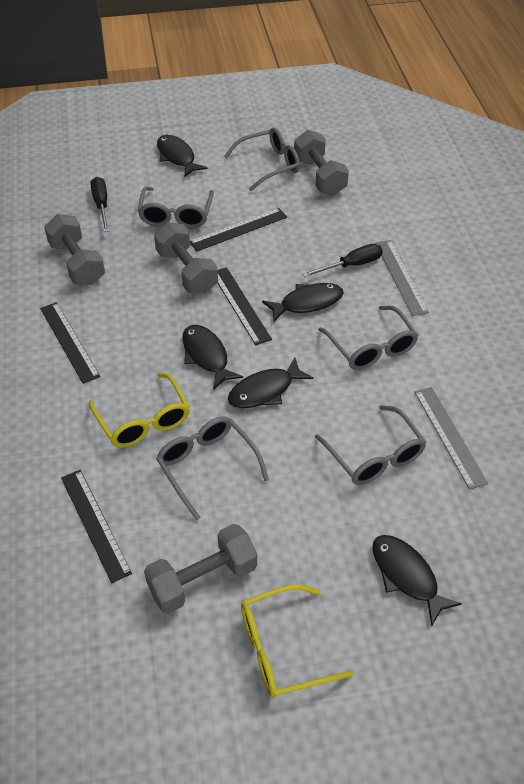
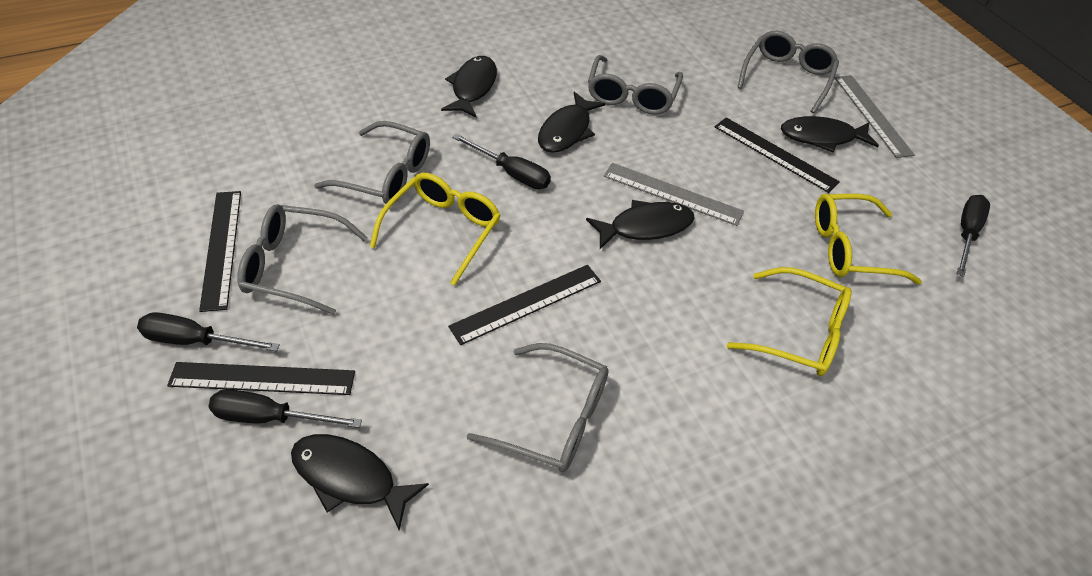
black screwdriver: 2 -> 4
grey dumbbell: 4 -> 0
yellow glasses: 2 -> 3

